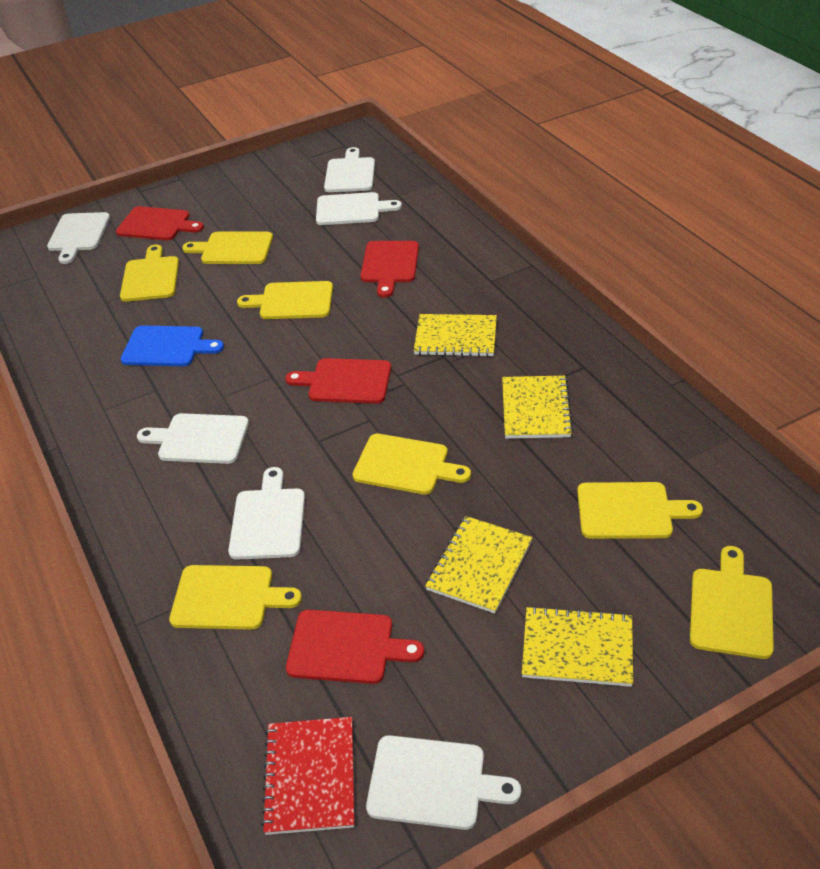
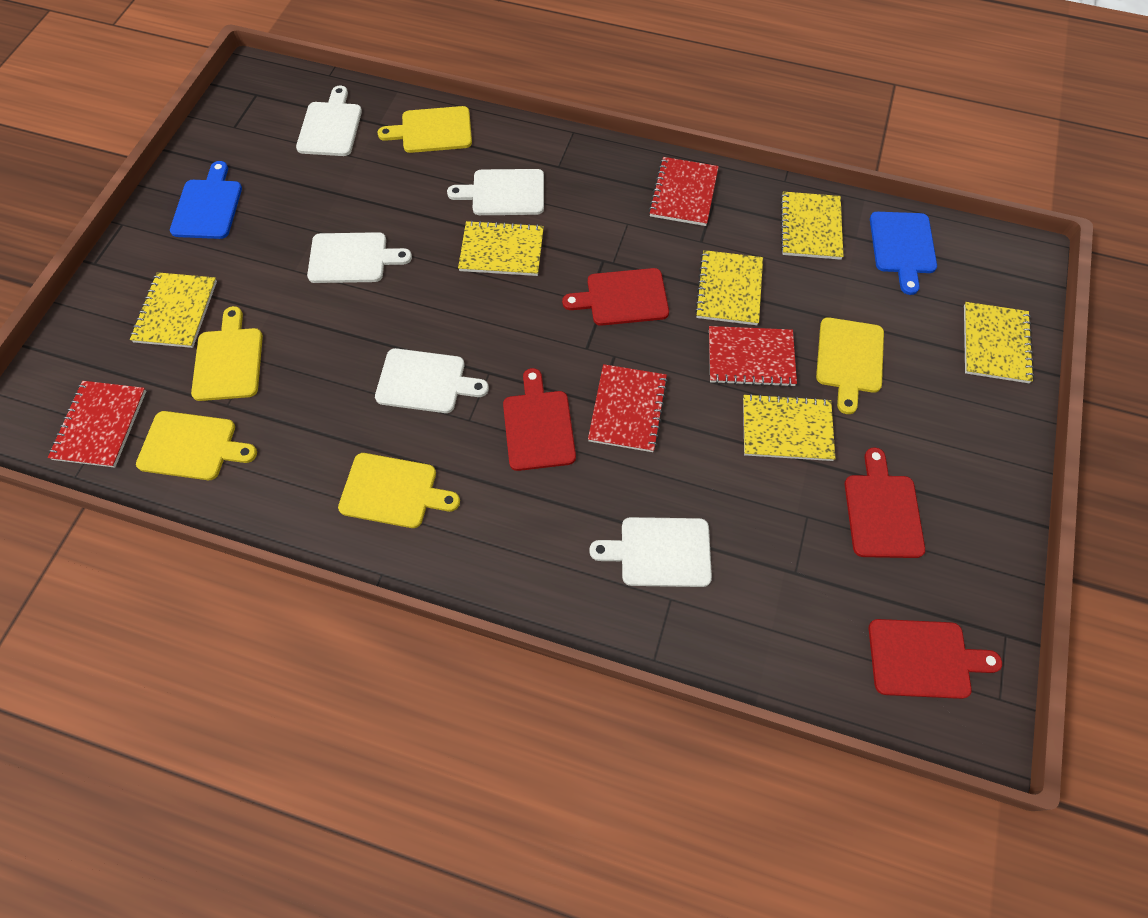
blue cutting board: 1 -> 2
red notebook: 1 -> 4
white cutting board: 6 -> 5
yellow cutting board: 7 -> 5
yellow notebook: 4 -> 6

